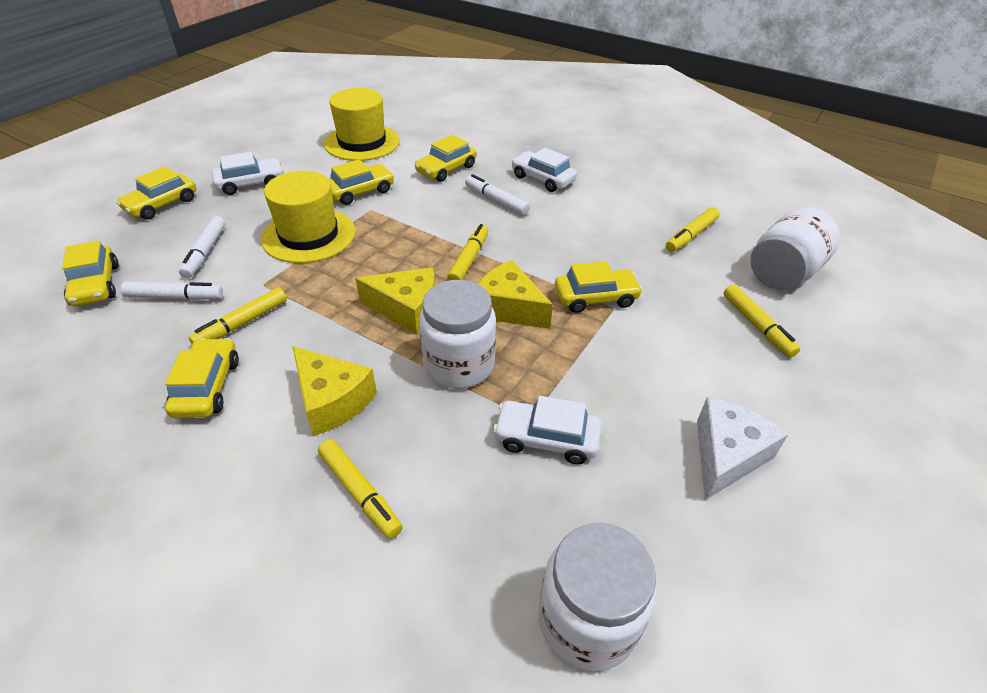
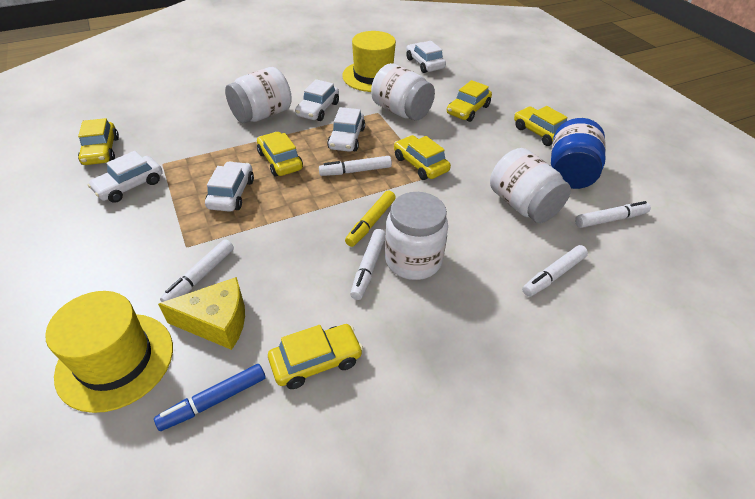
blue jar: 0 -> 1
blue marker: 0 -> 1
white car: 3 -> 5
white cheese: 1 -> 0
white jar: 3 -> 4
white marker: 3 -> 5
yellow cheese: 3 -> 1
yellow marker: 5 -> 1

